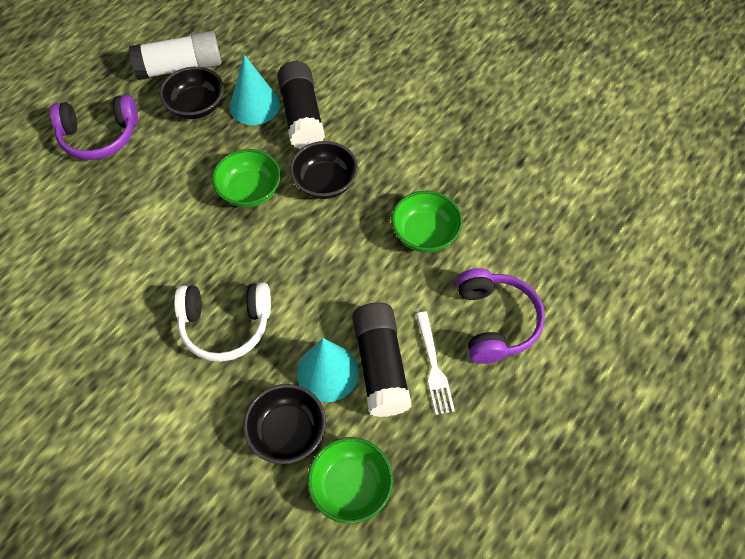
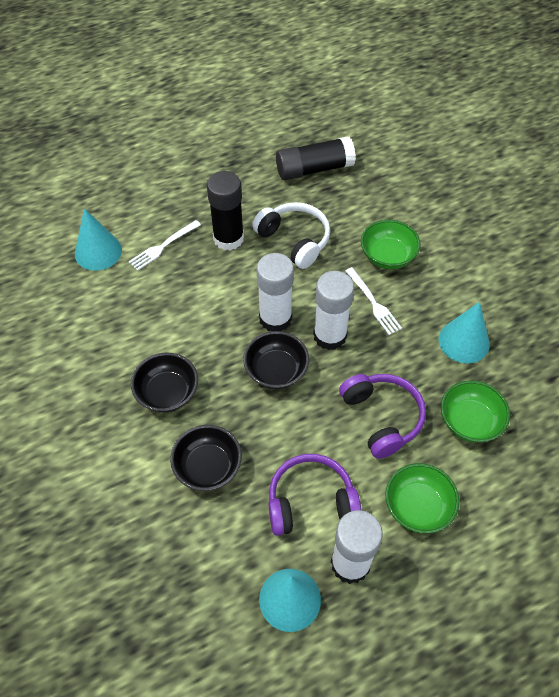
turquoise cone: 2 -> 3
white fork: 1 -> 2
white glue stick: 1 -> 3

